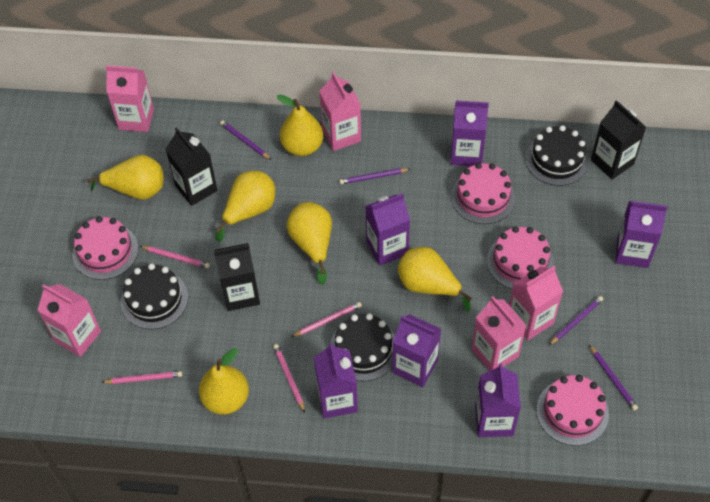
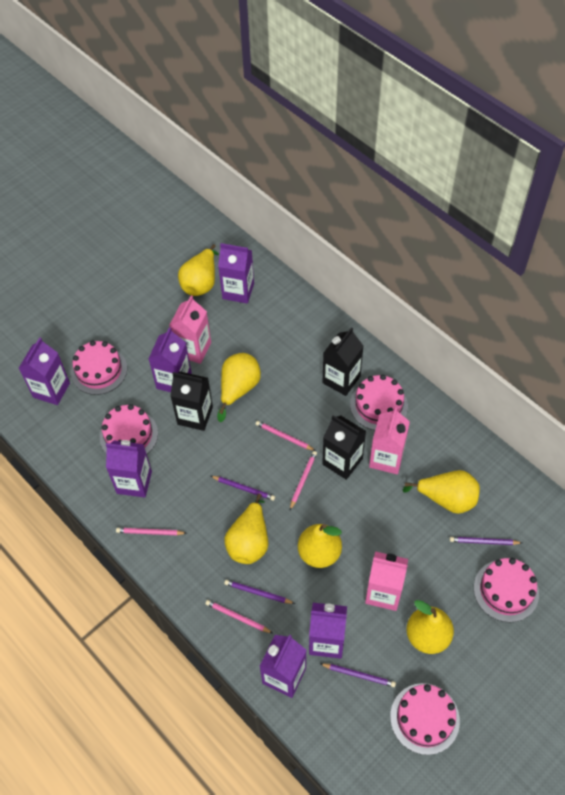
black cake: 3 -> 0
pink cake: 4 -> 5
pink carton: 5 -> 3

